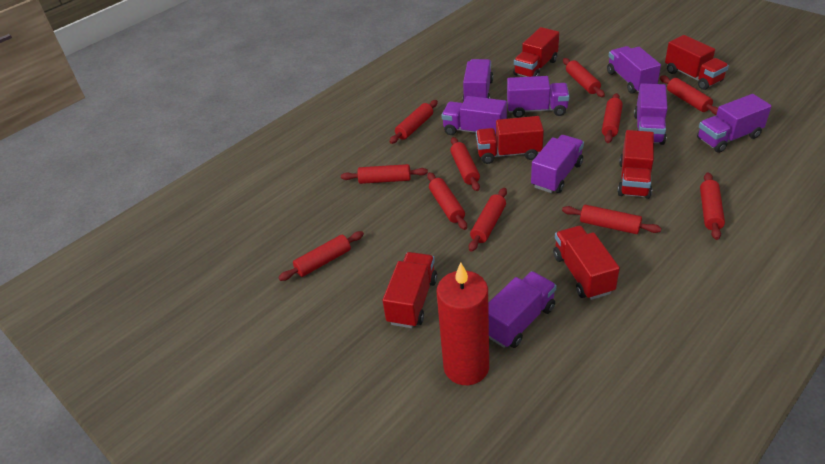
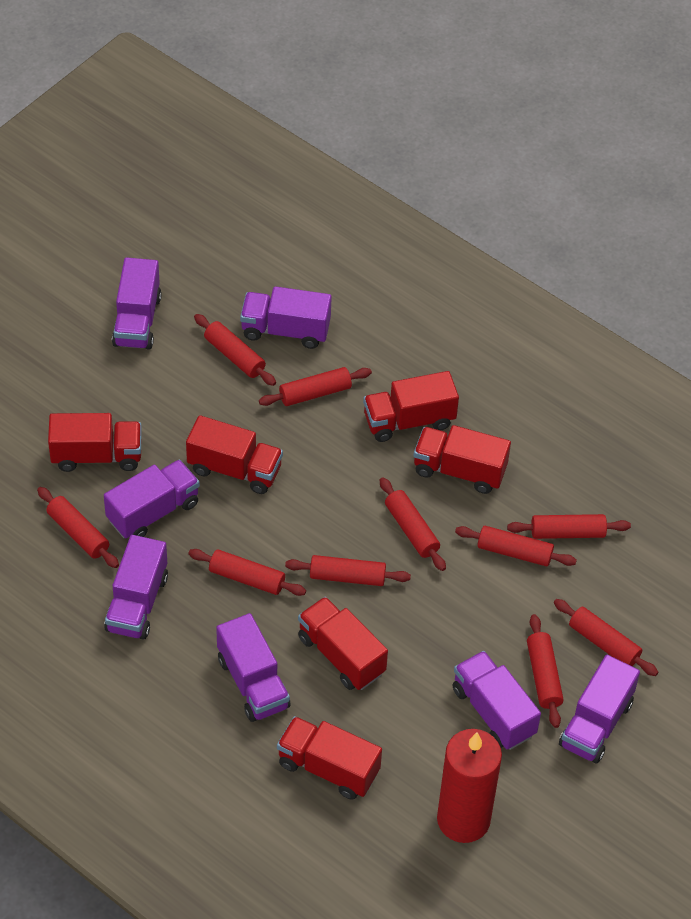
purple truck: 8 -> 7
red rolling pin: 11 -> 10

